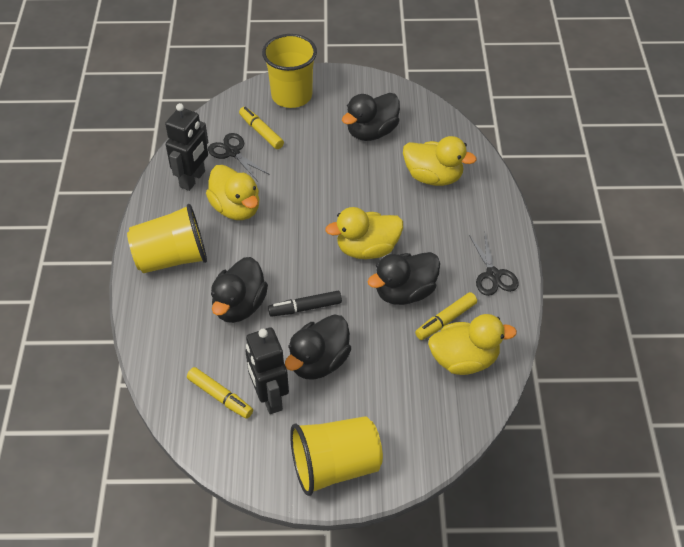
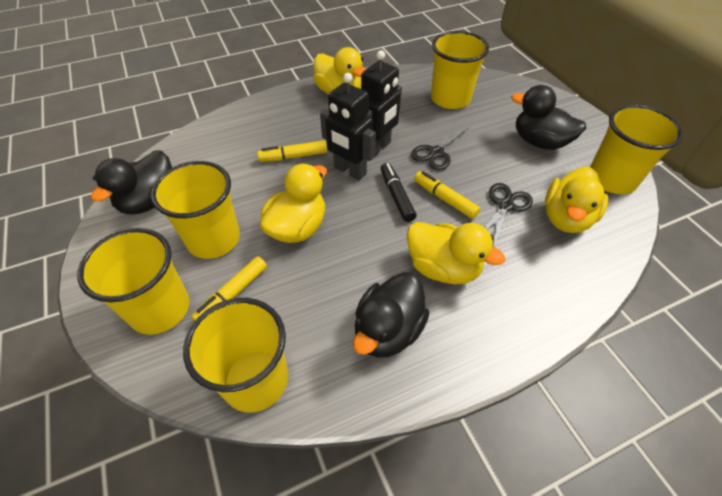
black duck: 4 -> 3
yellow cup: 3 -> 5

